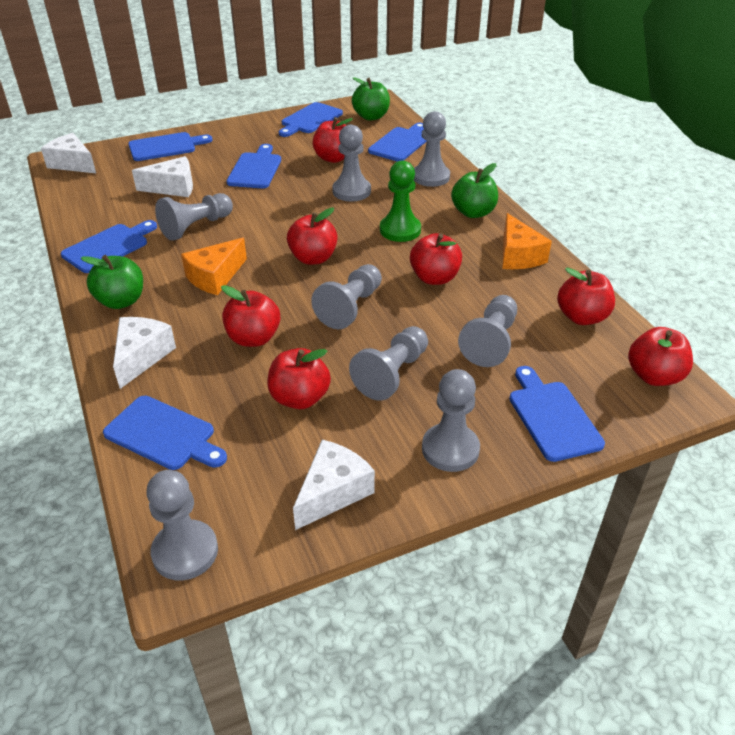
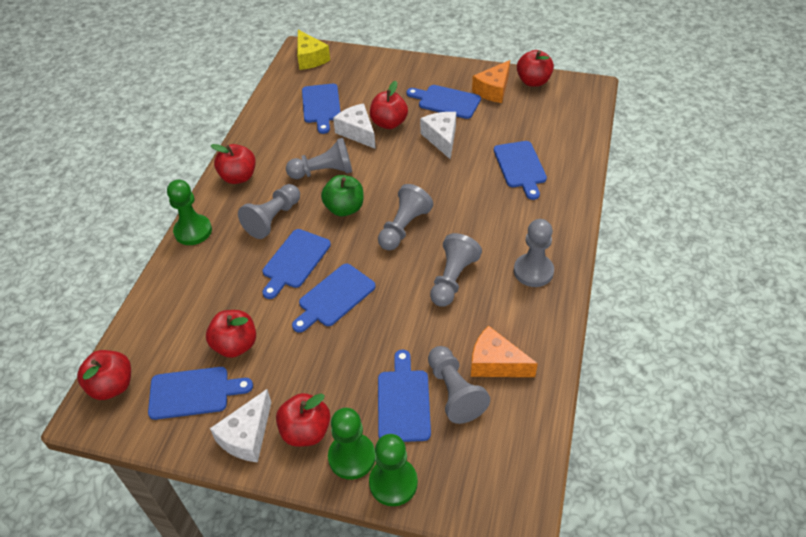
green apple: 3 -> 1
green pawn: 1 -> 3
grey pawn: 8 -> 6
red apple: 7 -> 6
white cheese: 4 -> 3
yellow cheese: 0 -> 1

